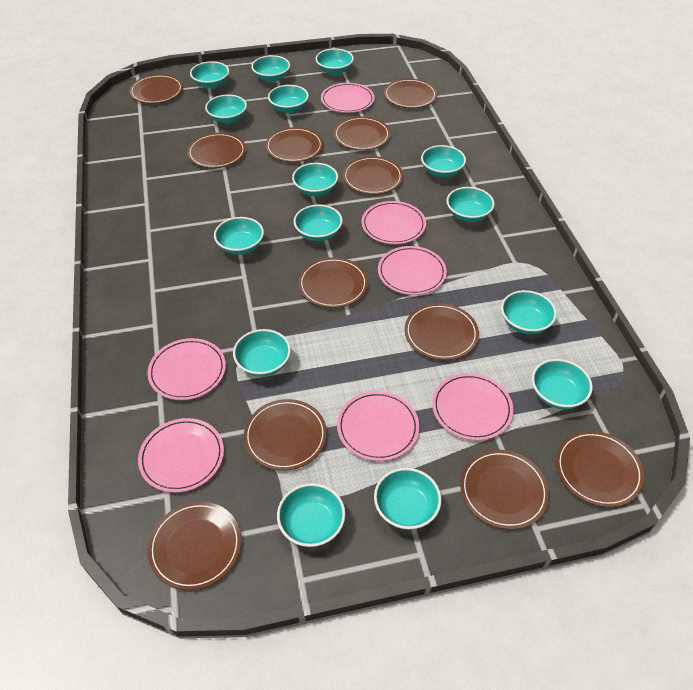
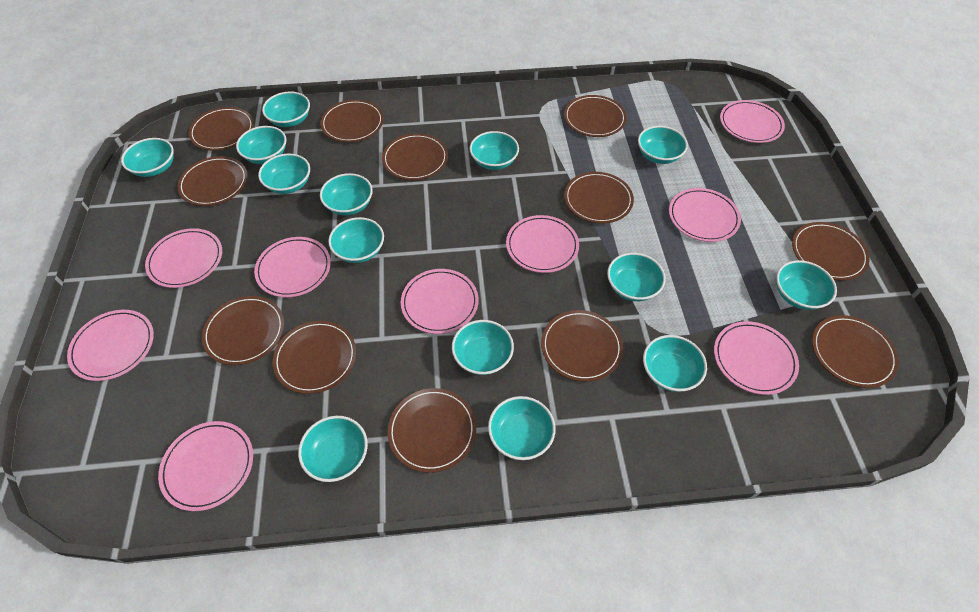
pink plate: 7 -> 9
turquoise bowl: 15 -> 14

